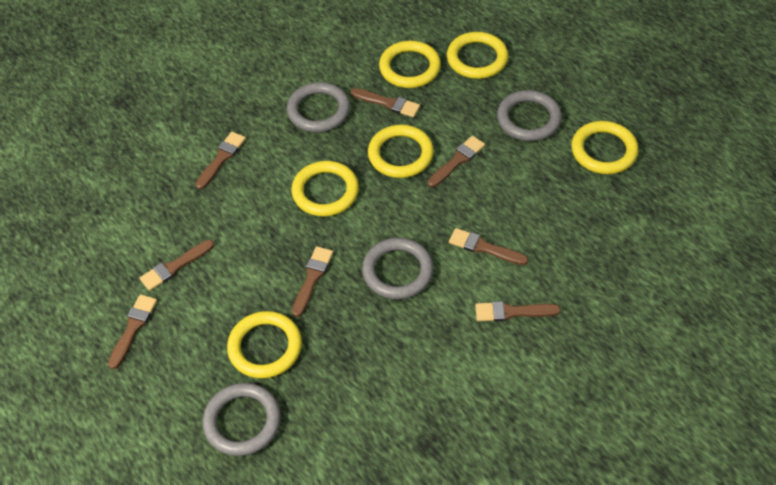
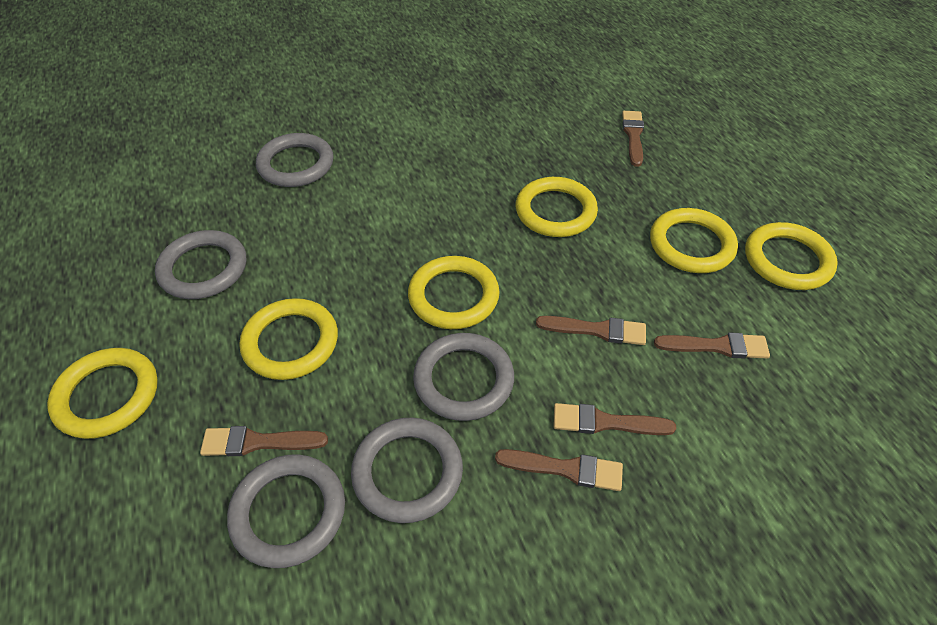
brown brush: 8 -> 6
grey ring: 4 -> 5

